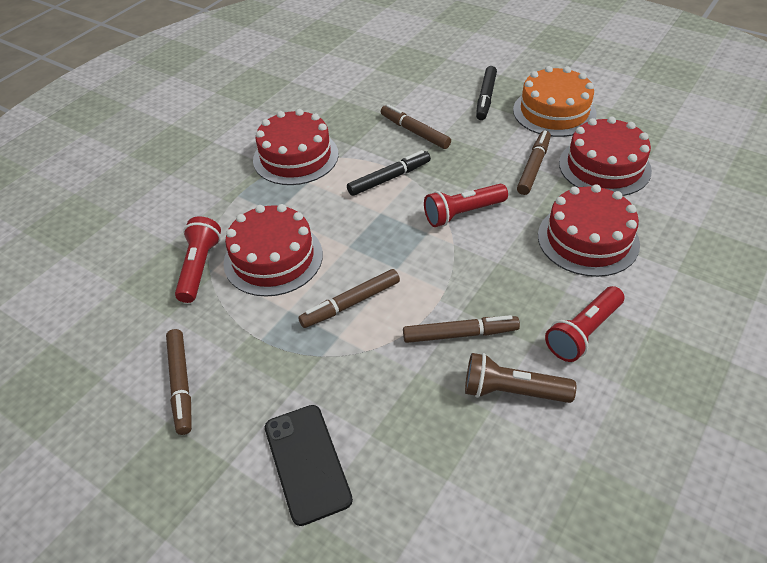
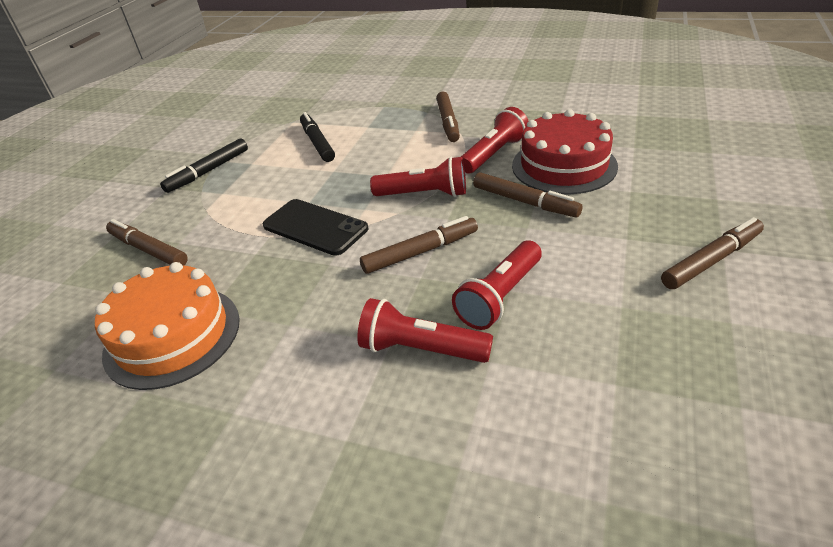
brown flashlight: 1 -> 0
red cake: 4 -> 1
red flashlight: 3 -> 4

